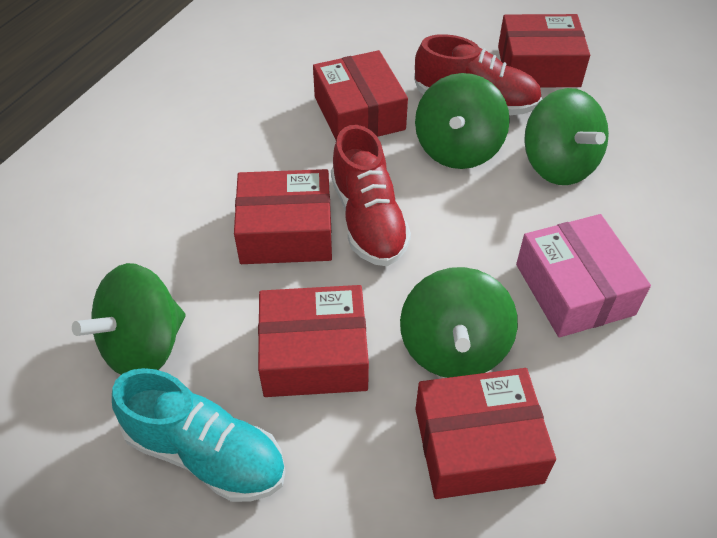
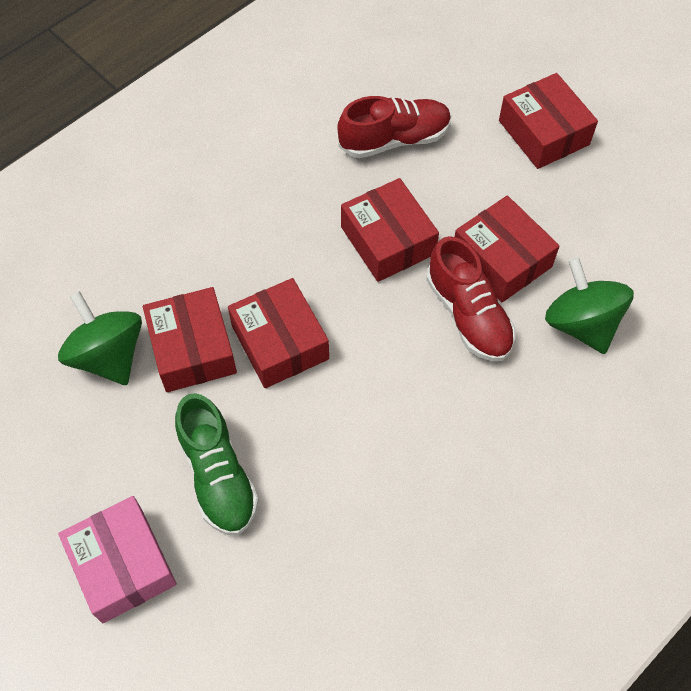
green shoe: 0 -> 1
green spinning top: 4 -> 2
turquoise shoe: 1 -> 0

